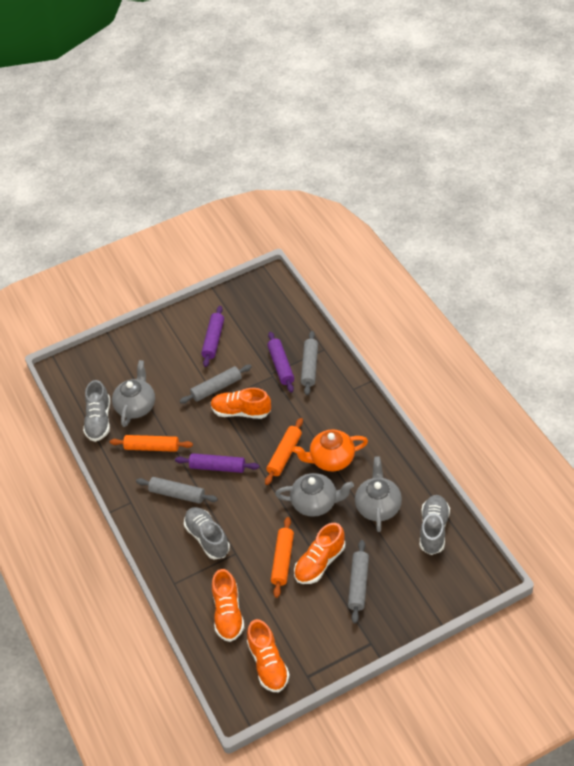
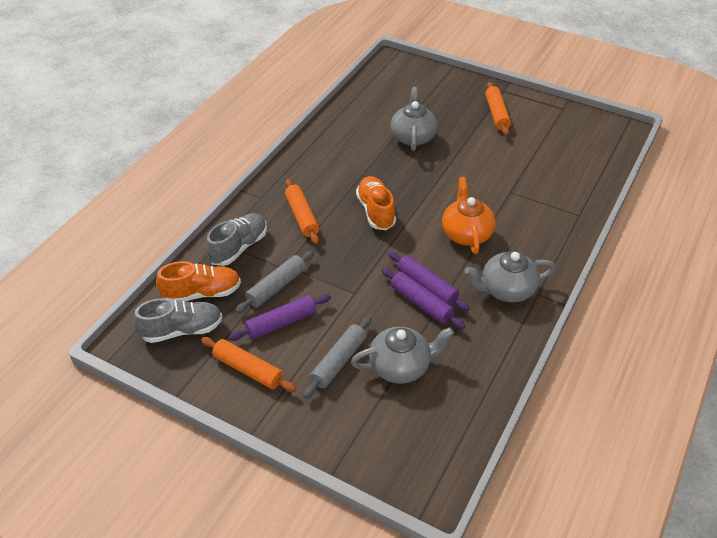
grey rolling pin: 4 -> 2
grey shoe: 3 -> 2
orange shoe: 4 -> 2

